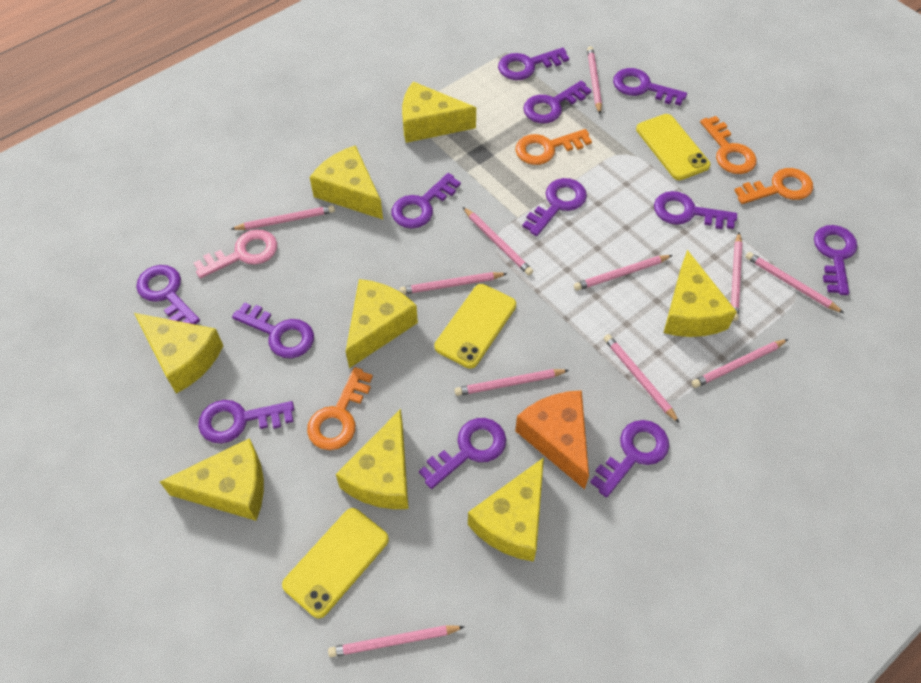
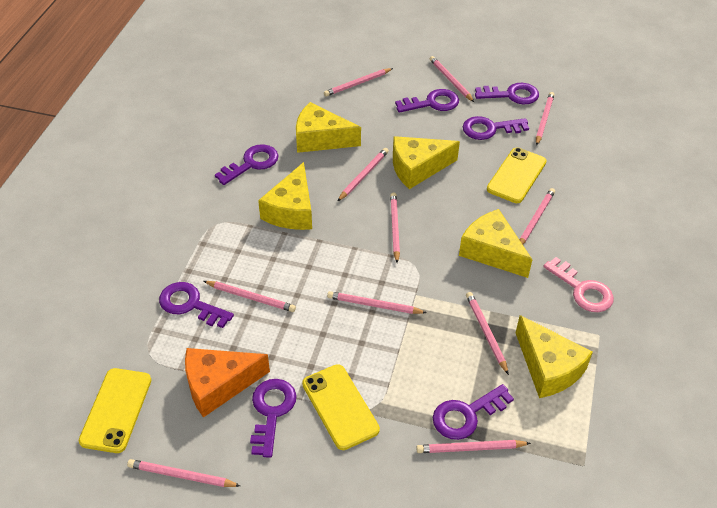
orange key: 4 -> 0
purple key: 12 -> 7
yellow cheese: 8 -> 5

